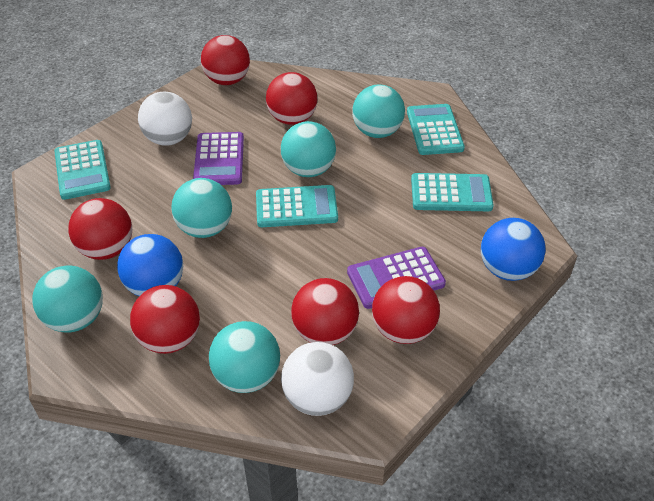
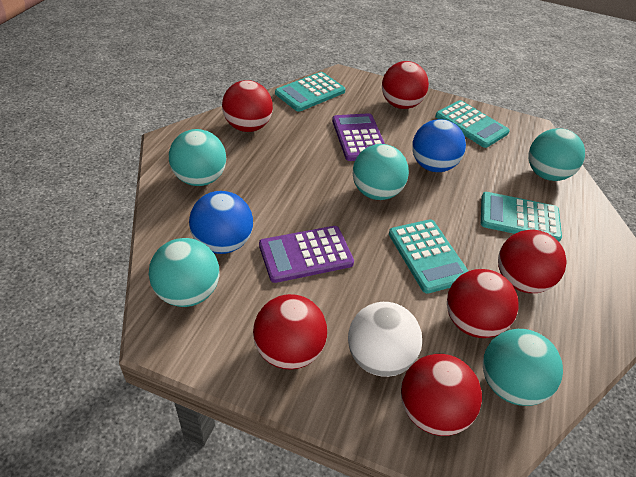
white ball: 2 -> 1

